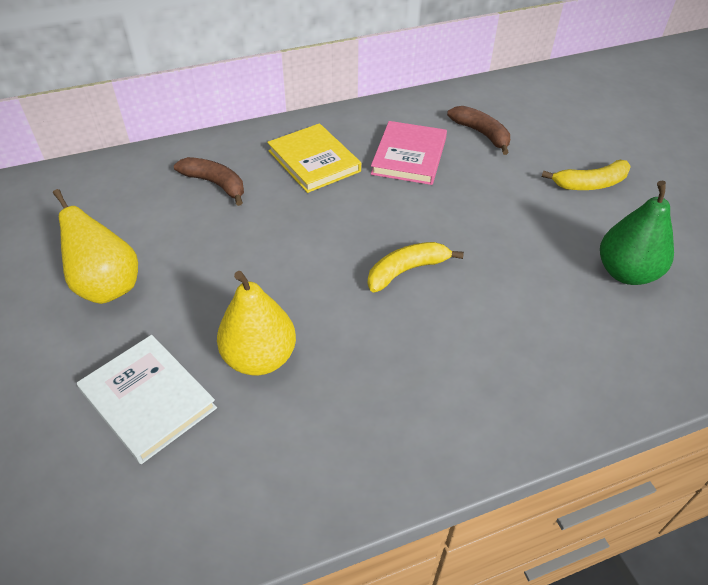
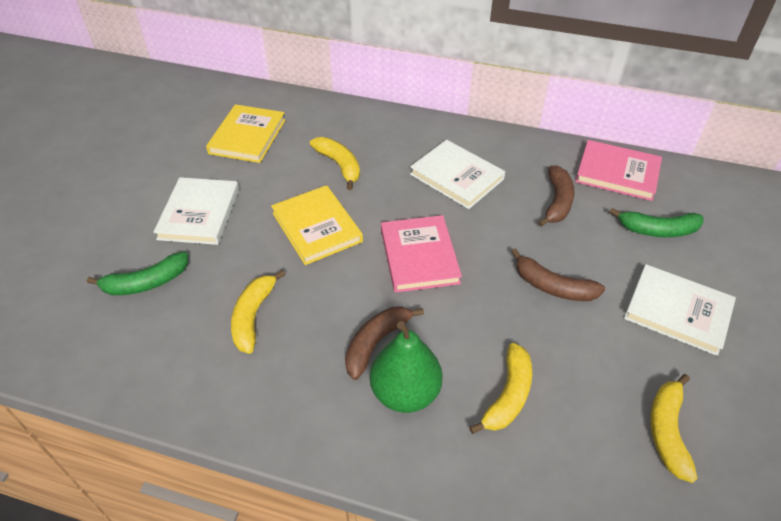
brown banana: 2 -> 3
green banana: 0 -> 2
pink book: 1 -> 2
white book: 1 -> 3
yellow banana: 2 -> 4
yellow book: 1 -> 2
yellow pear: 2 -> 0

